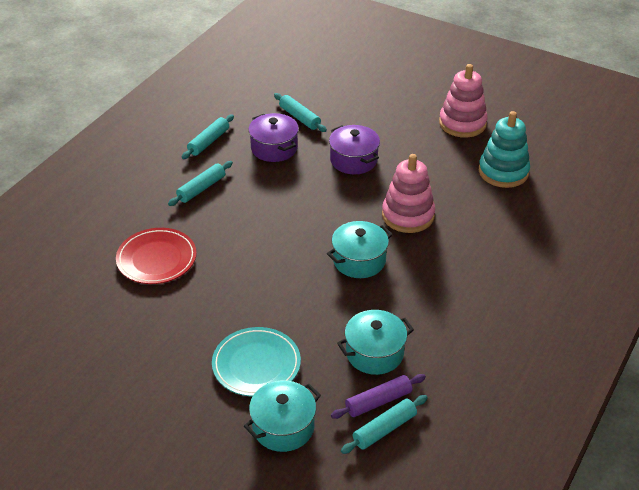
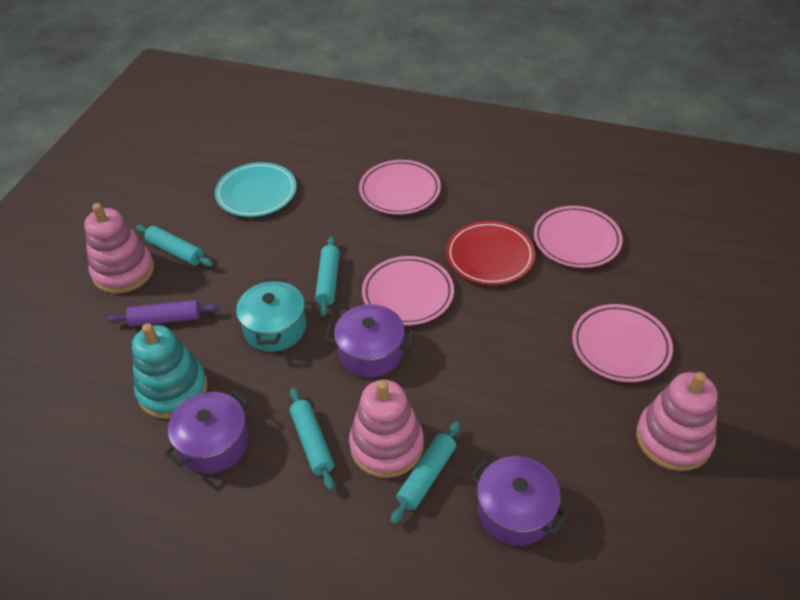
pink plate: 0 -> 4
pink stacking toy: 2 -> 3
purple pot: 2 -> 3
turquoise pot: 3 -> 1

